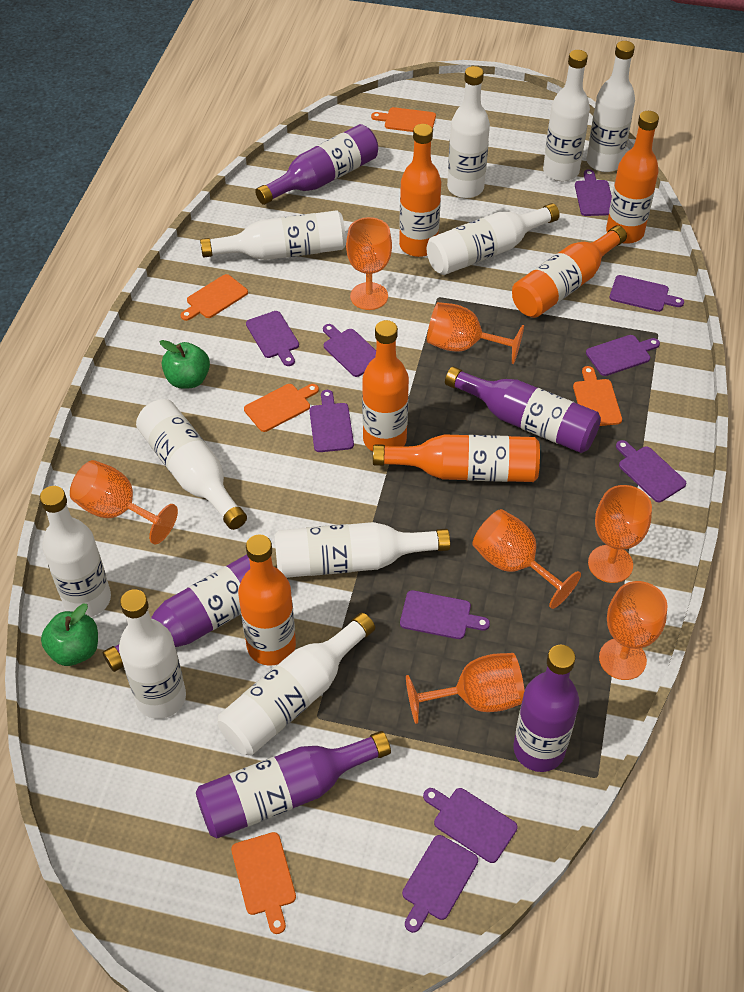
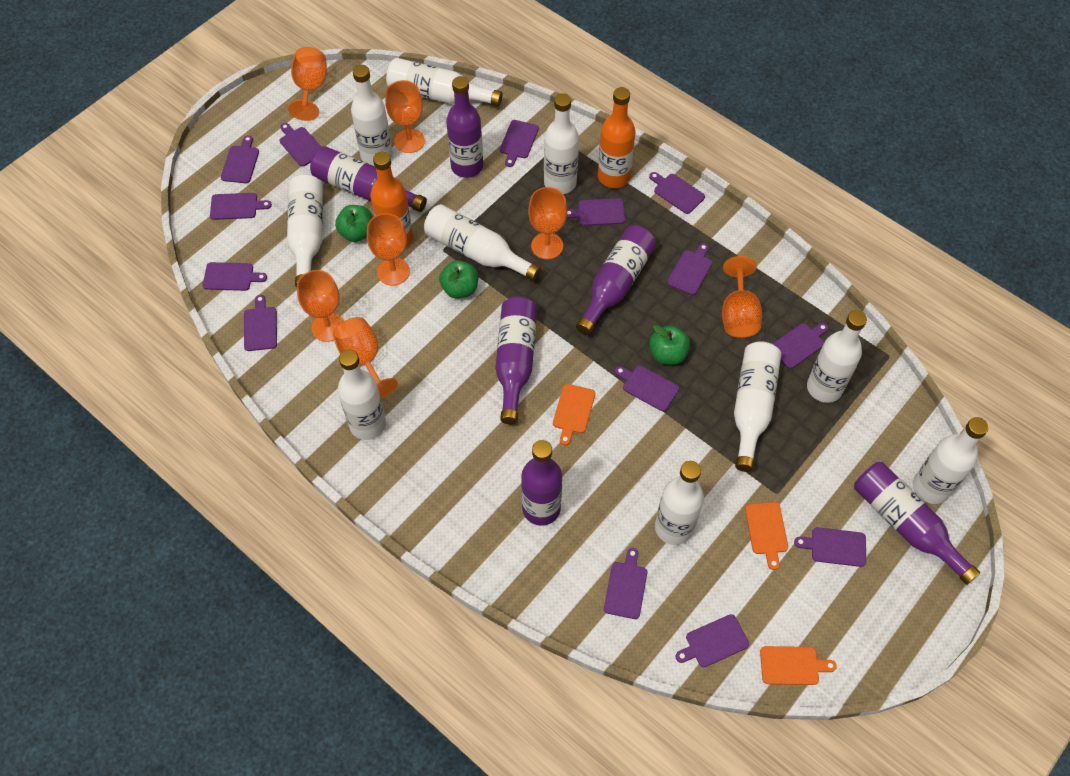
green apple: 2 -> 3
orange bottle: 6 -> 2
orange cutting board: 5 -> 3
purple bottle: 5 -> 6
purple cutting board: 10 -> 14

